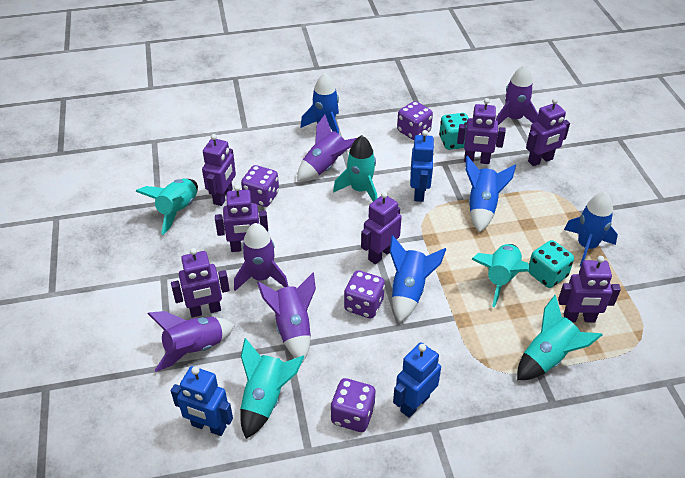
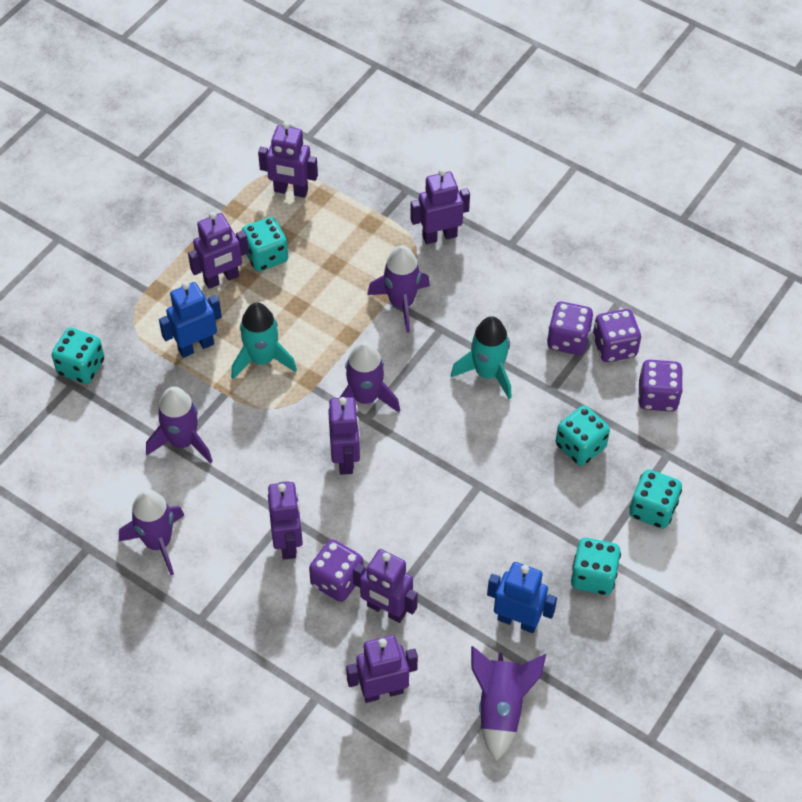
blue robot: 3 -> 2
blue rocket: 4 -> 0
turquoise dice: 2 -> 5
turquoise rocket: 5 -> 2

